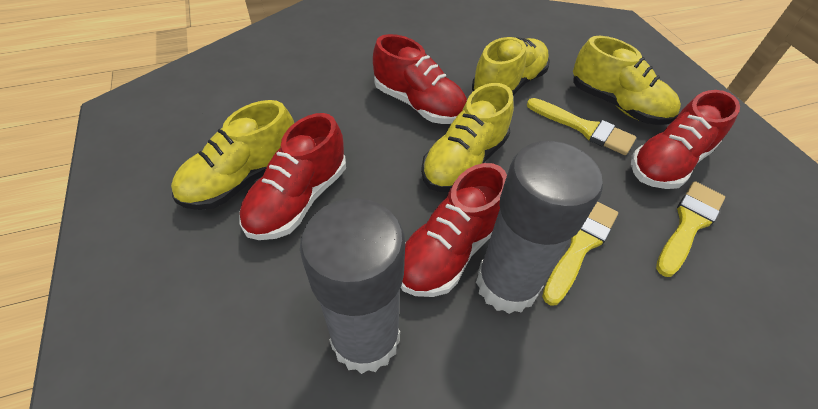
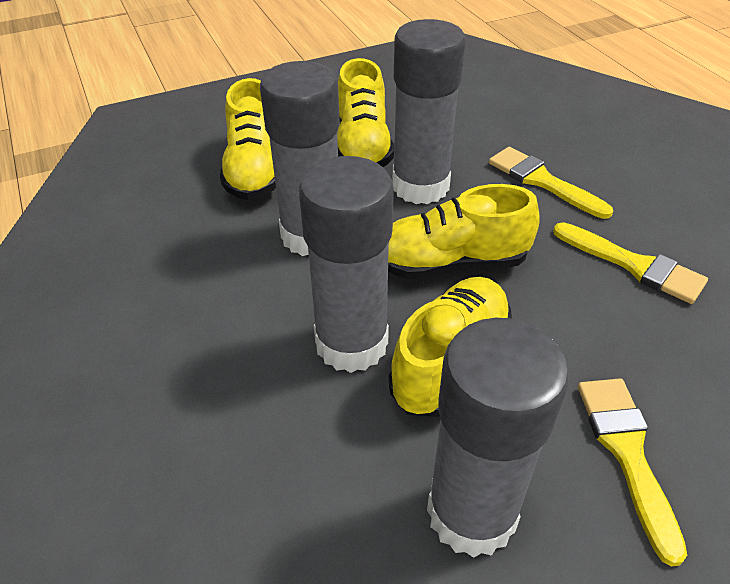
grey glue stick: 2 -> 4
red shoe: 4 -> 0

